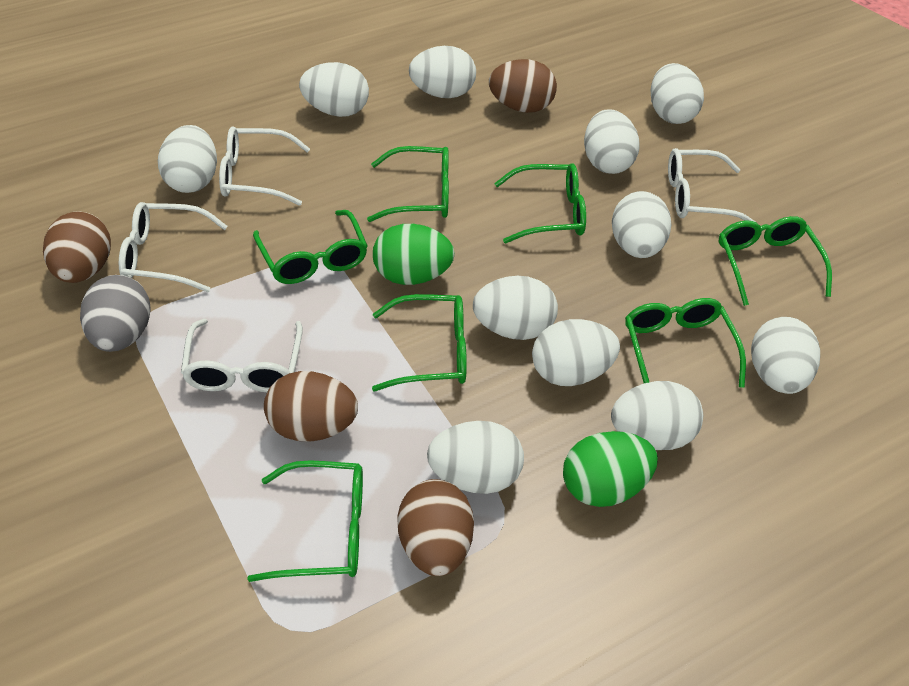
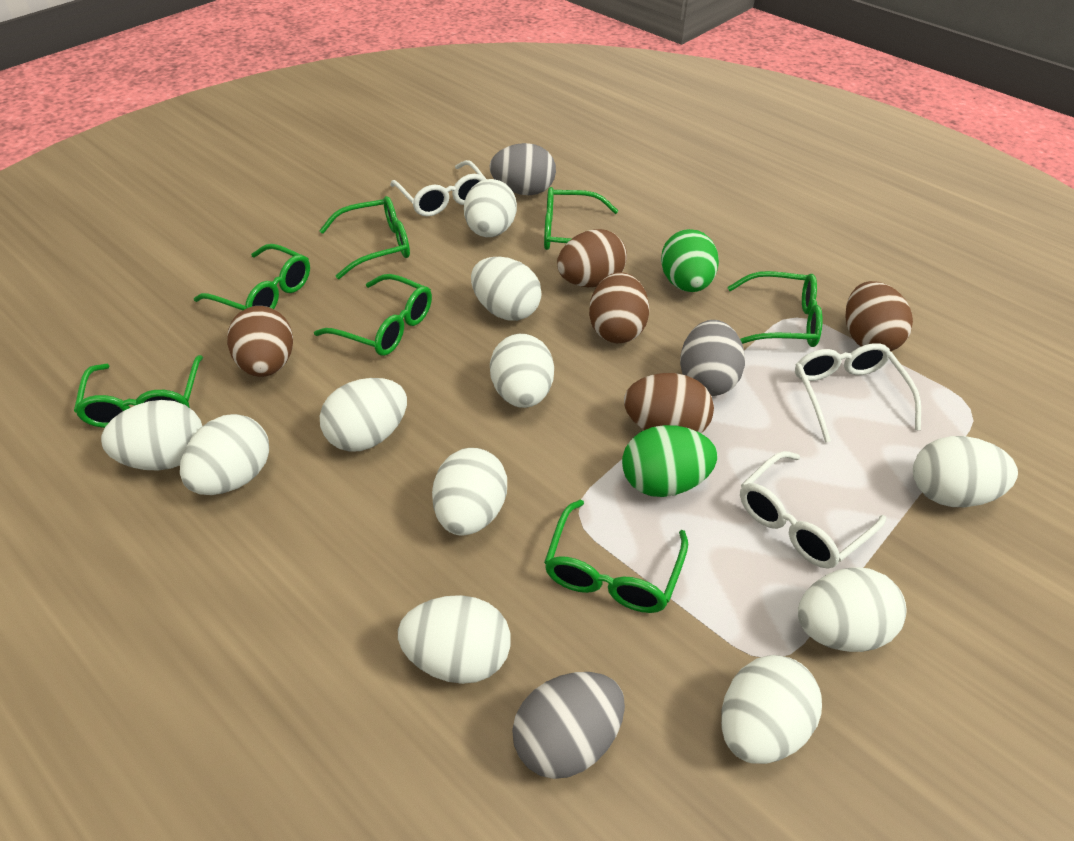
brown egg: 4 -> 5
grey egg: 1 -> 3
white glasses: 4 -> 3

